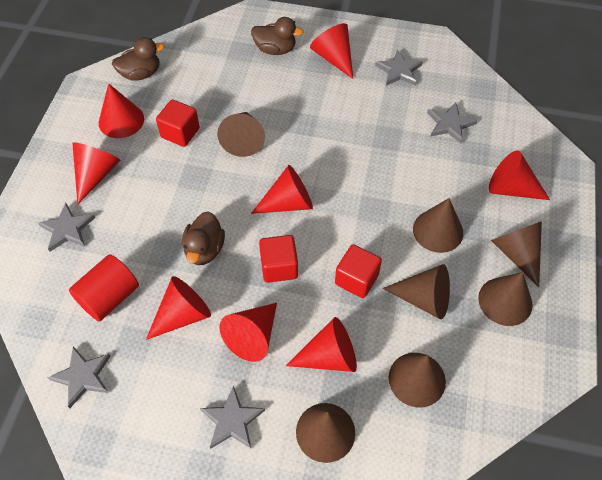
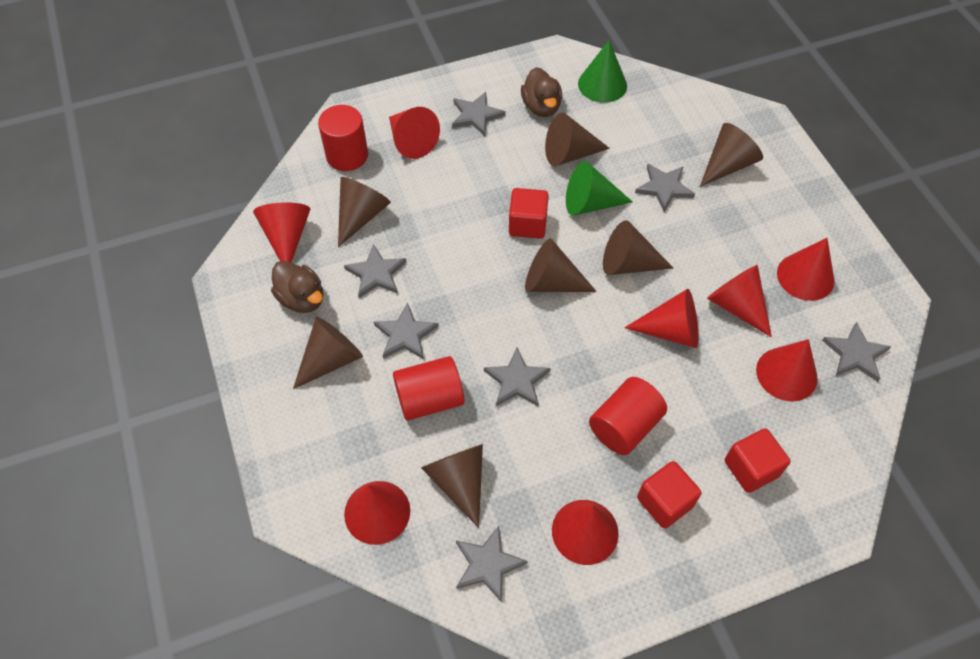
brown duck: 3 -> 2
green cone: 0 -> 2
grey star: 5 -> 7
red cylinder: 1 -> 3

